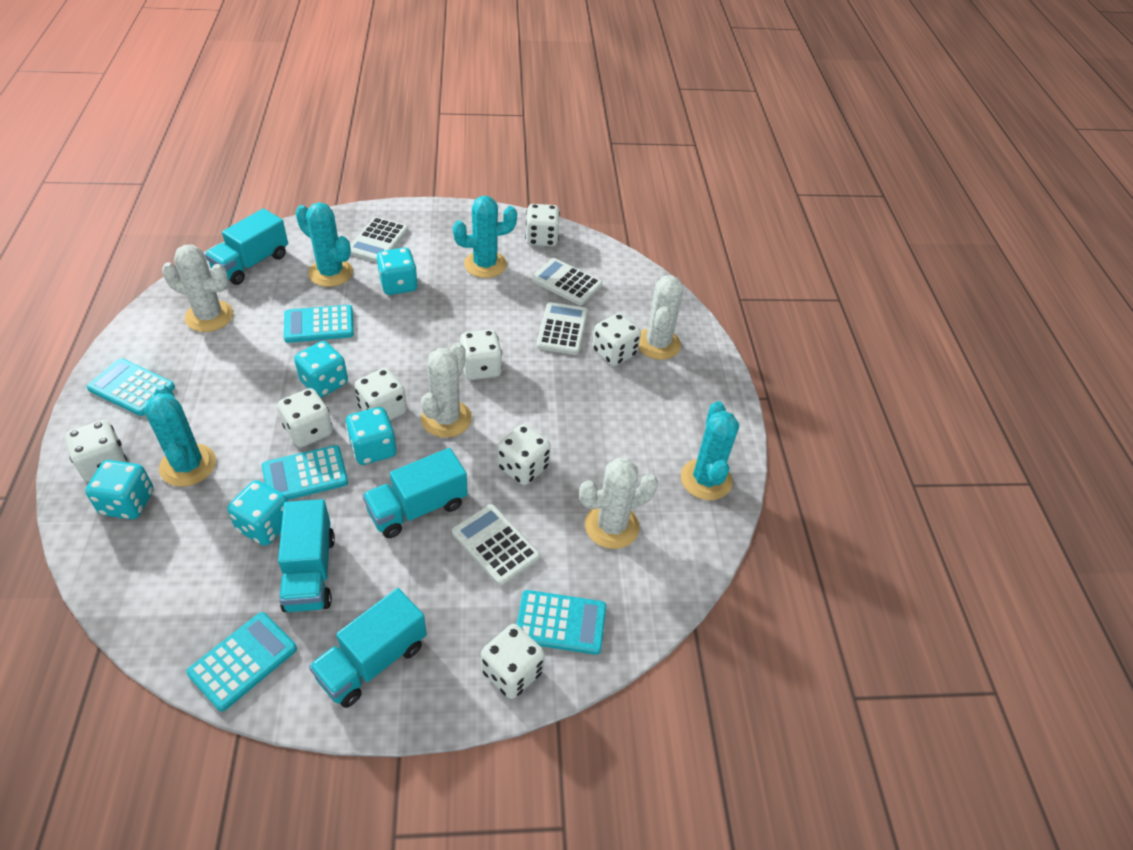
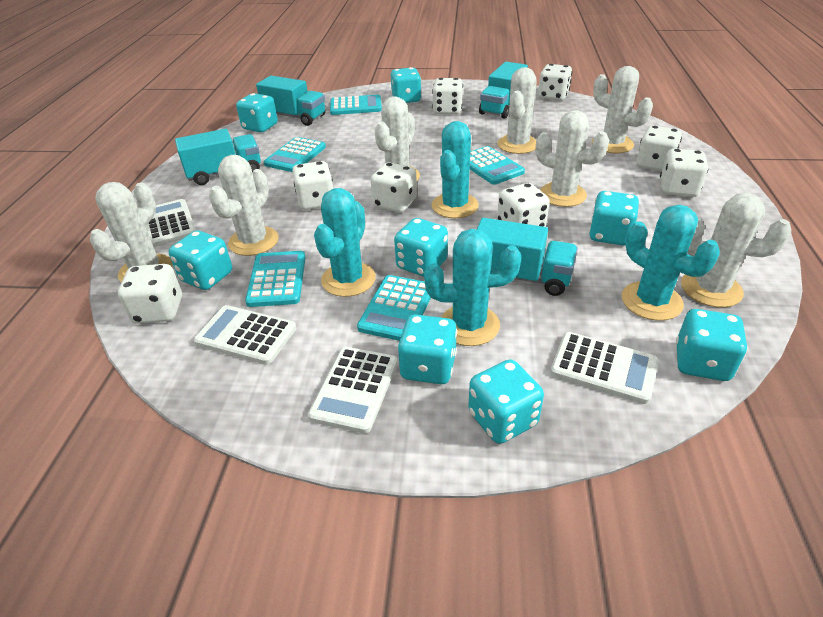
turquoise dice: 5 -> 8
white cactus: 4 -> 7

